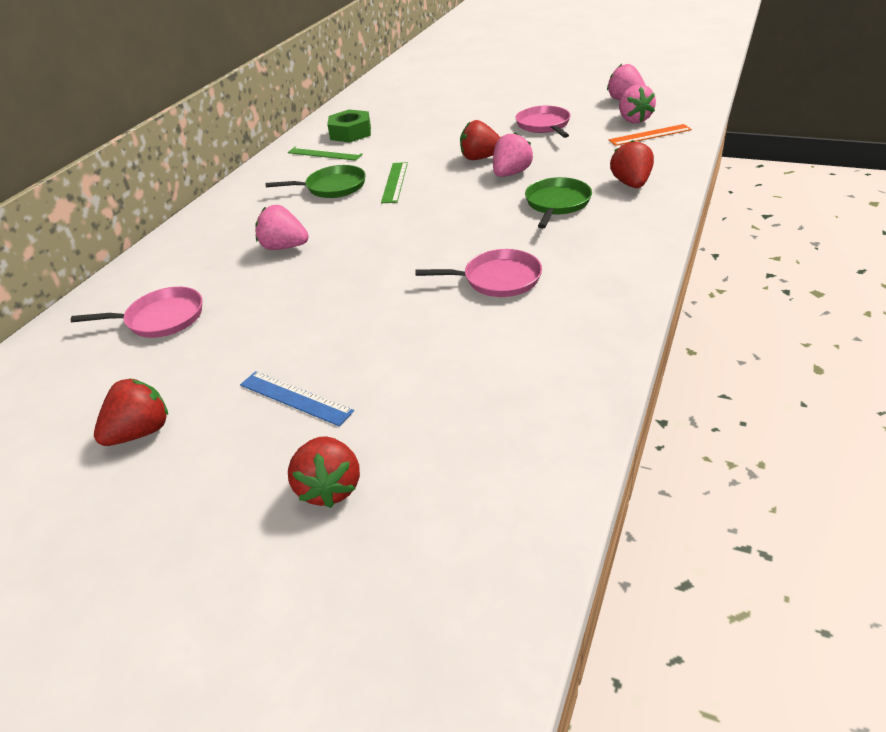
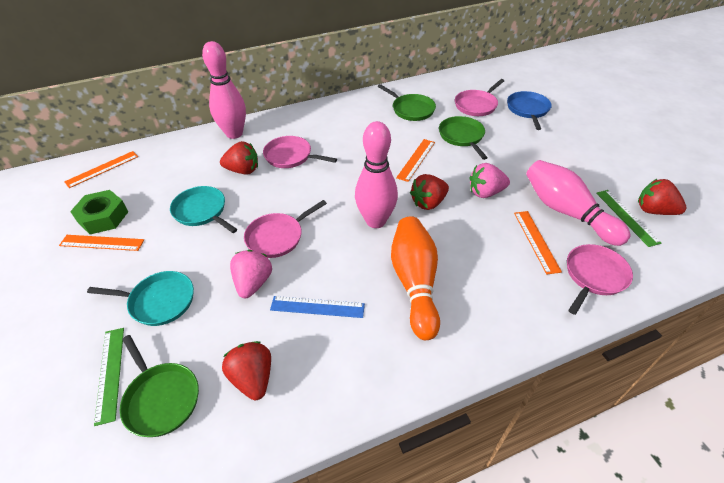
blue pan: 0 -> 1
green pan: 2 -> 3
orange bowling pin: 0 -> 1
orange ruler: 1 -> 4
pink bowling pin: 0 -> 3
pink pan: 3 -> 4
pink strawberry: 4 -> 2
turquoise pan: 0 -> 2

